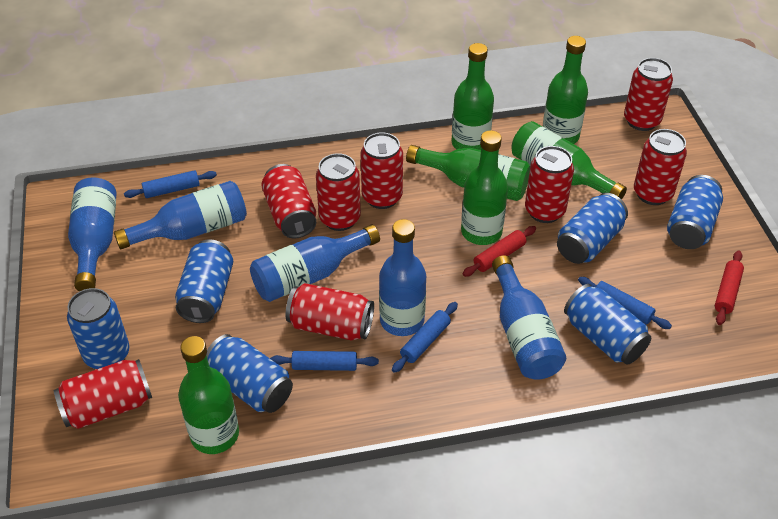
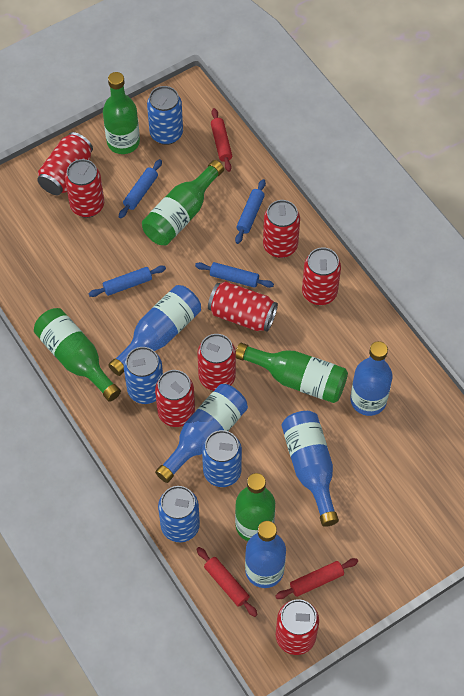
blue can: 6 -> 4
green bottle: 6 -> 5
red rolling pin: 2 -> 3

